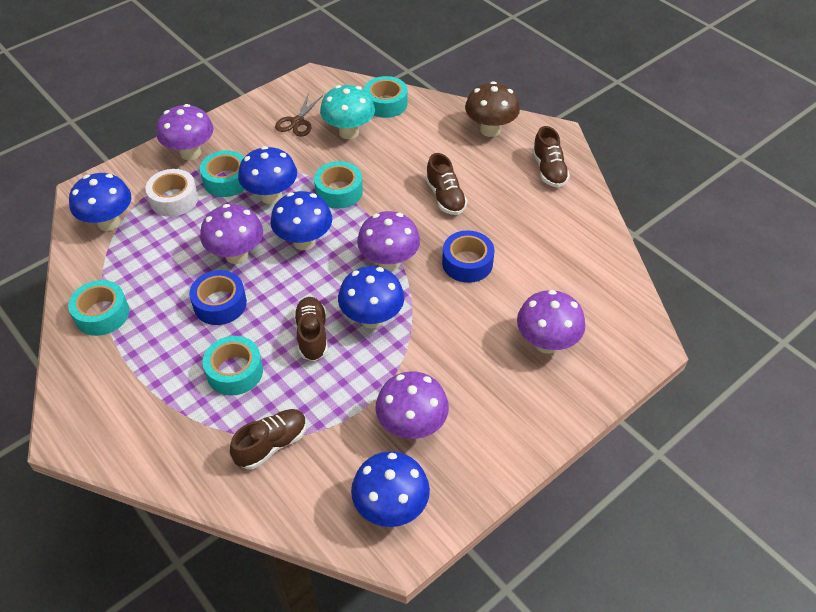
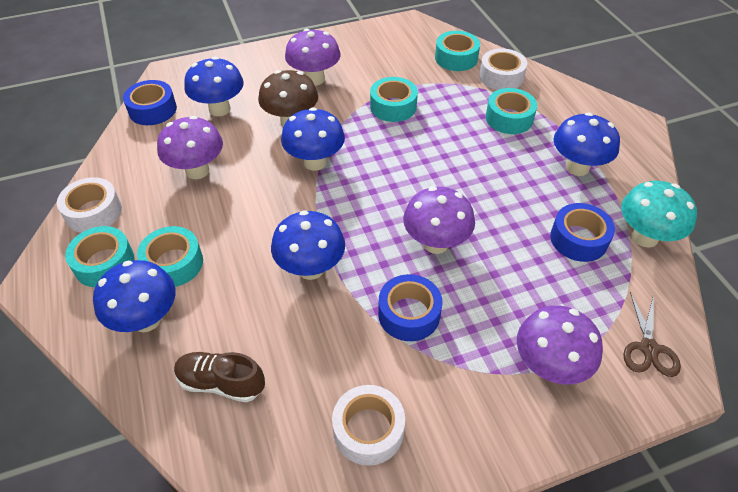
blue tape: 2 -> 3
brown shoe: 4 -> 1
purple mushroom: 5 -> 4
white tape: 1 -> 3

